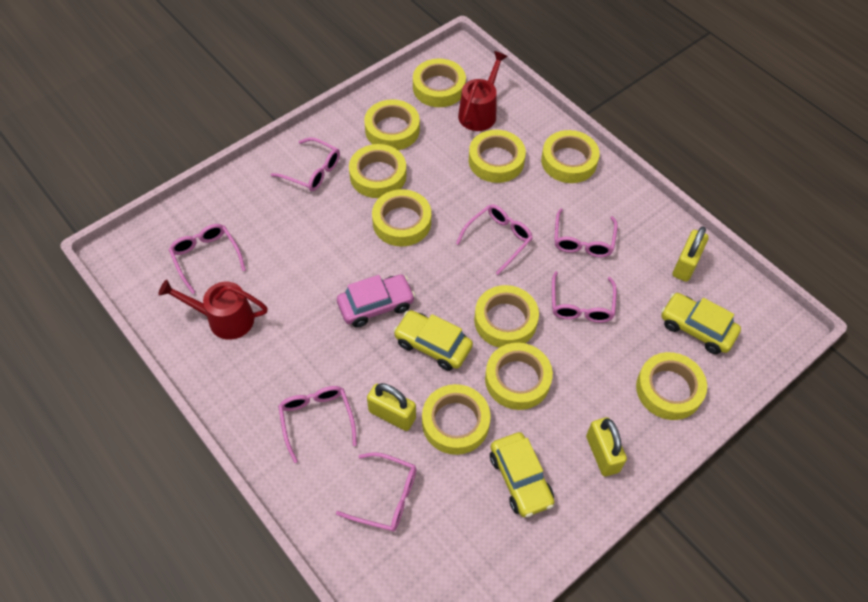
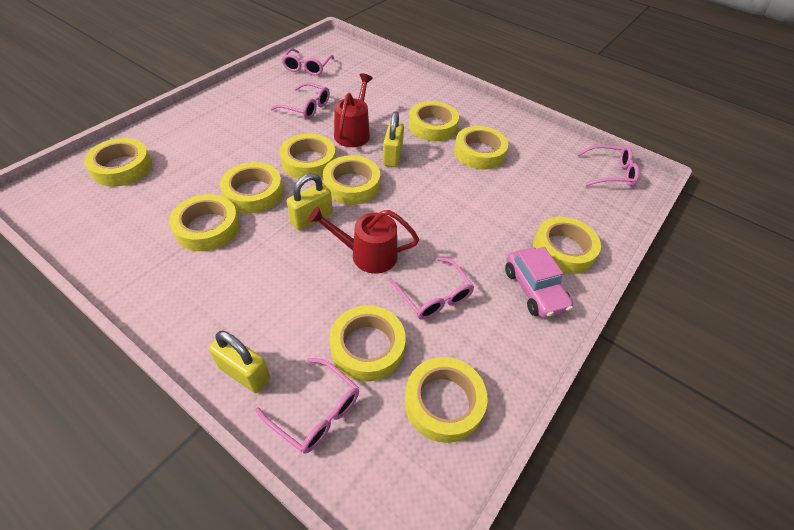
pink glasses: 7 -> 5
yellow car: 3 -> 0

